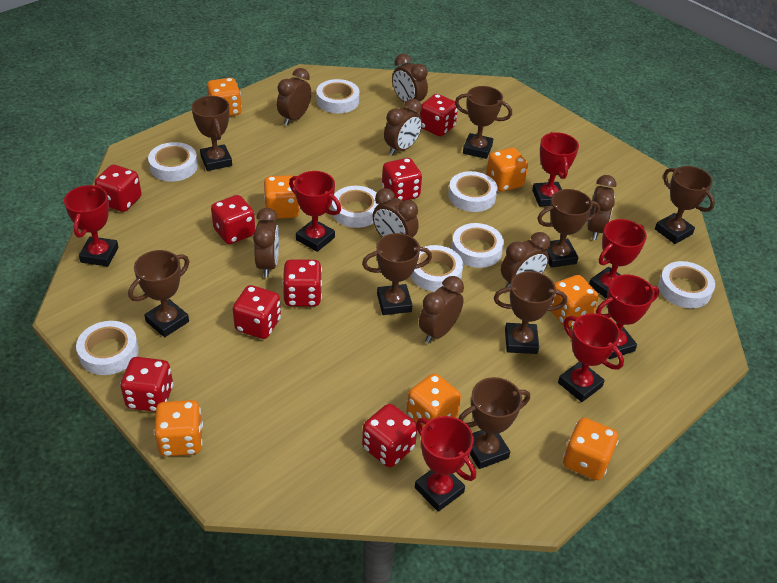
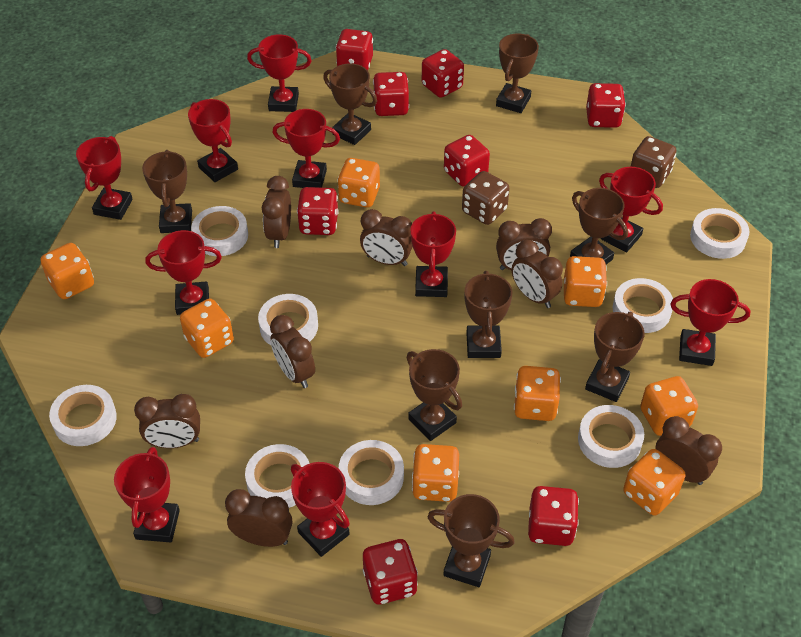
brown dice: 0 -> 2
orange dice: 7 -> 8
red trophy: 7 -> 10

